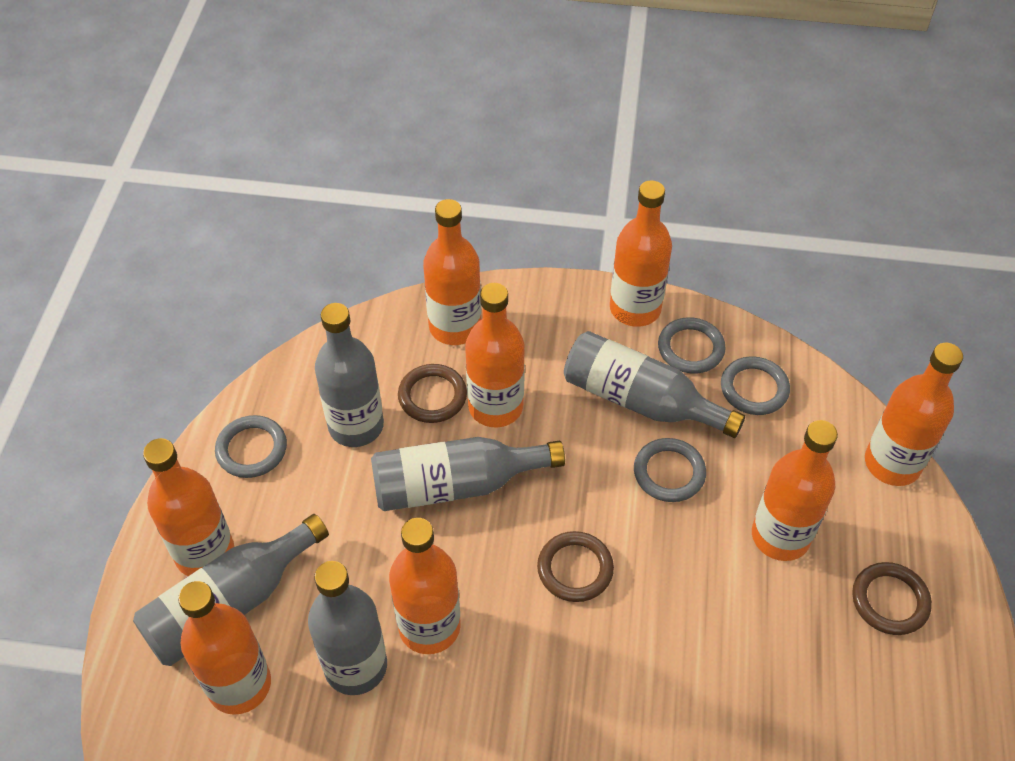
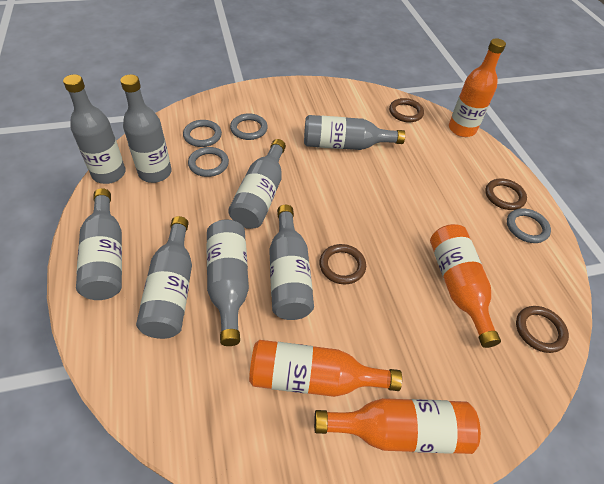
brown ring: 3 -> 4
grey bottle: 5 -> 8
orange bottle: 8 -> 4

